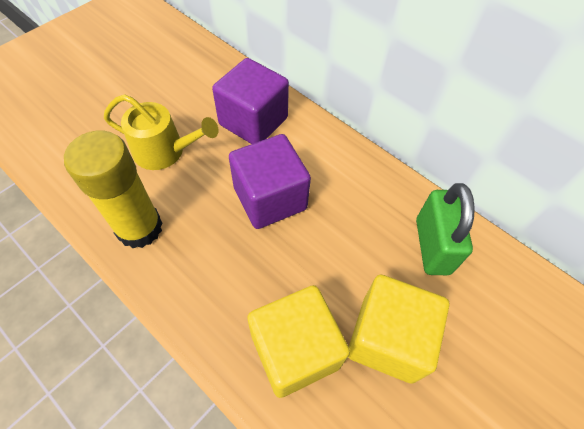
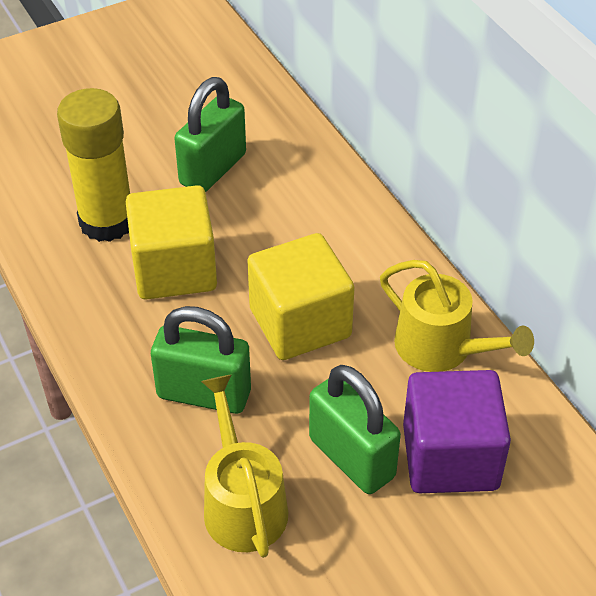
green padlock: 1 -> 3
purple cube: 2 -> 1
yellow watering can: 1 -> 2

